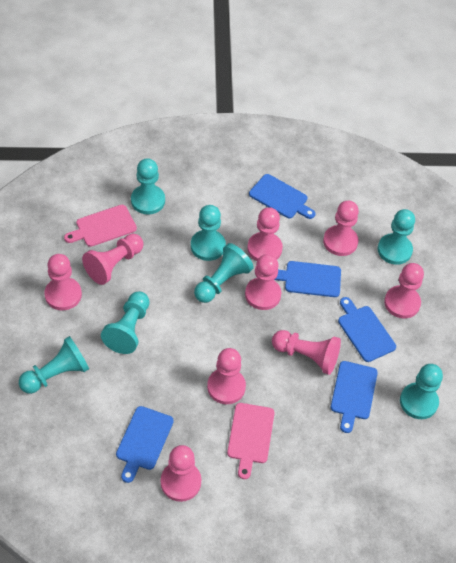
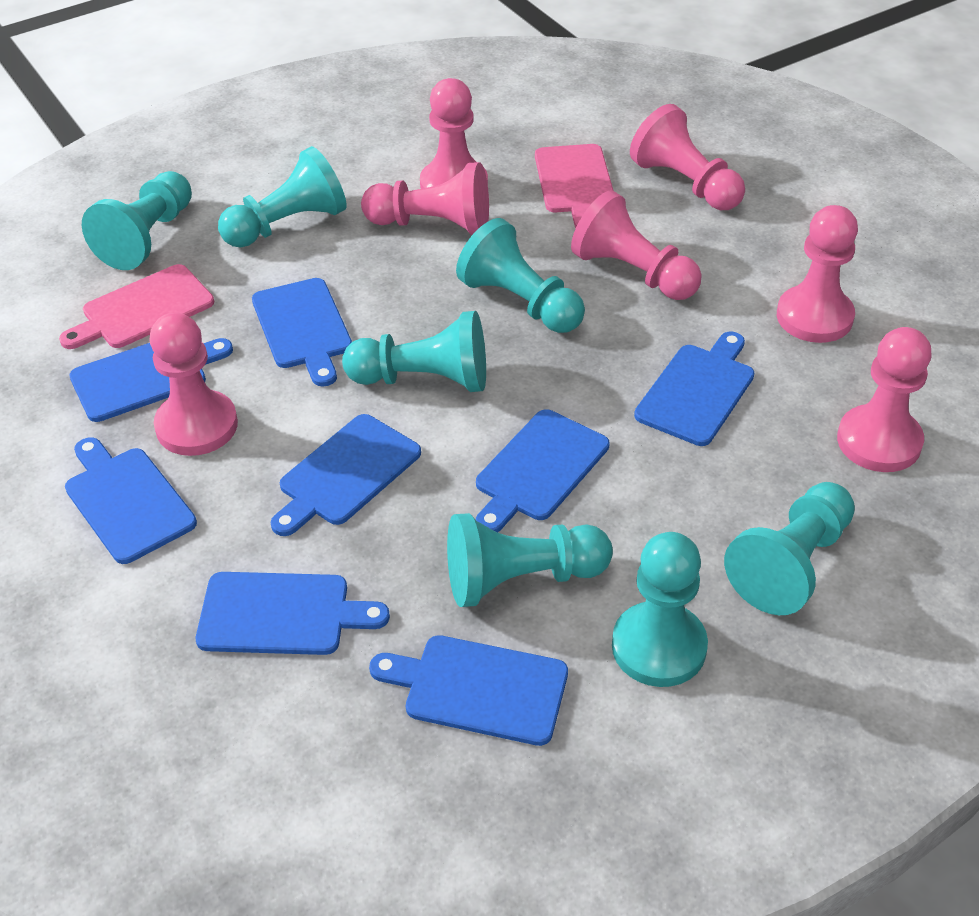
blue cutting board: 5 -> 8
pink pawn: 9 -> 7

